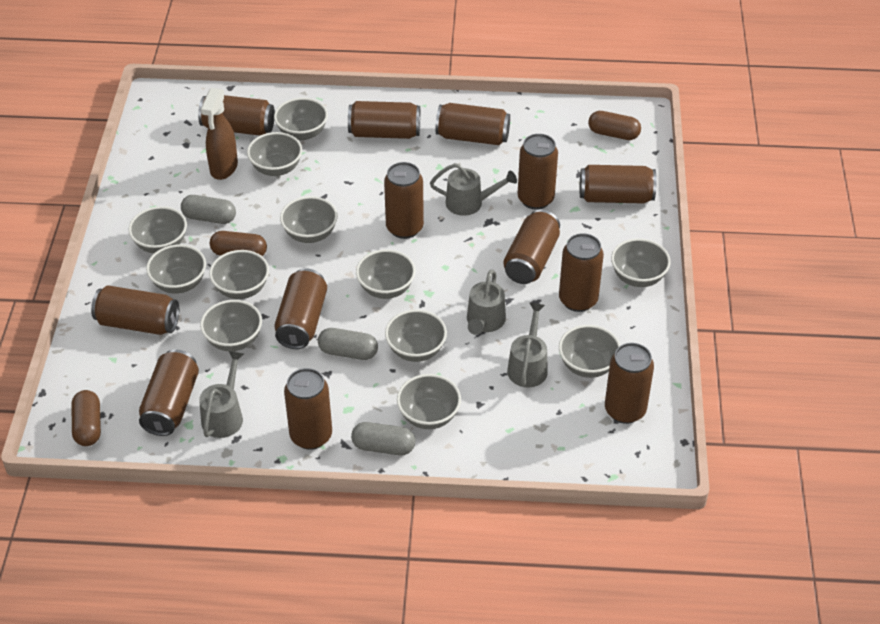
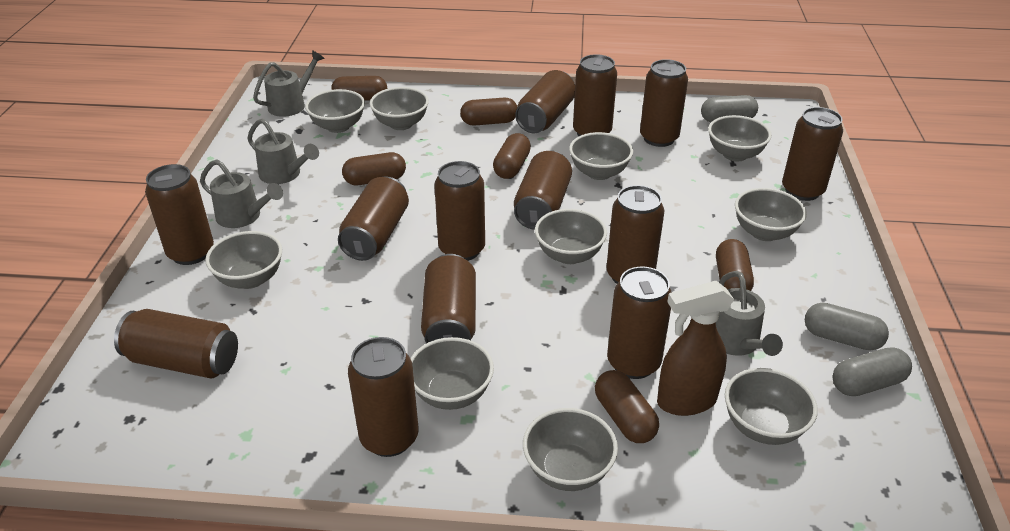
brown capsule: 3 -> 6
grey bowl: 12 -> 10

